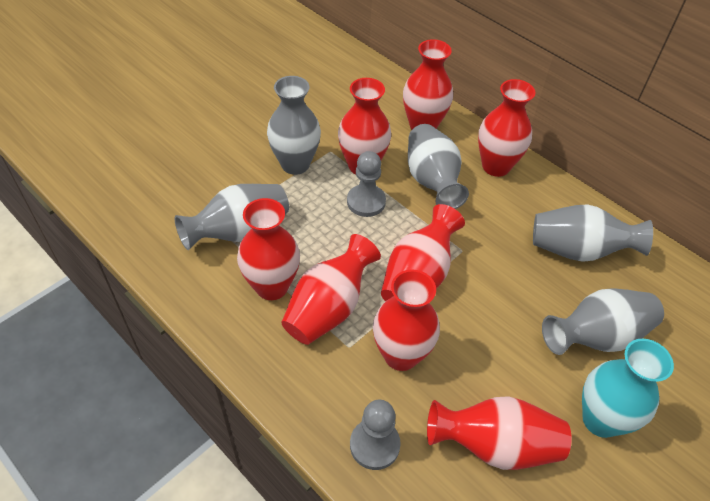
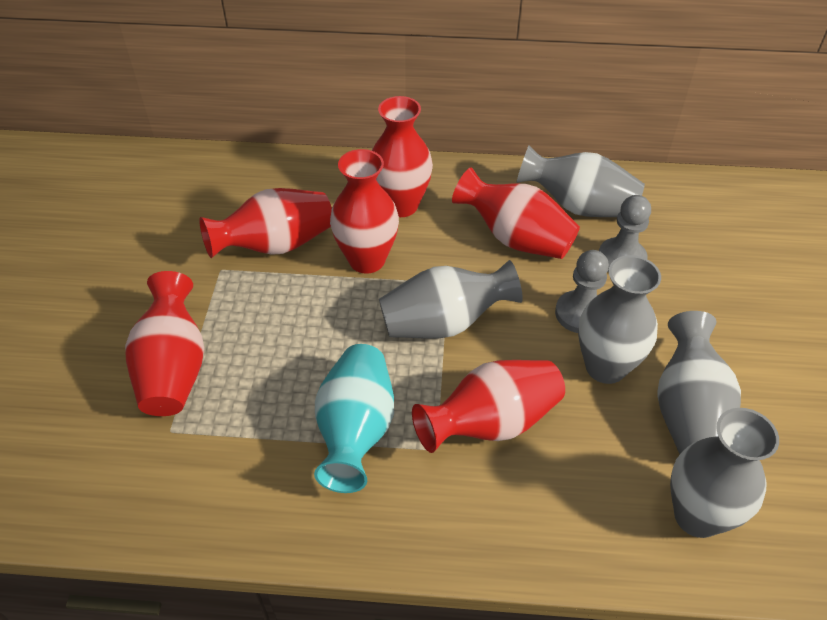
red vase: 8 -> 6

